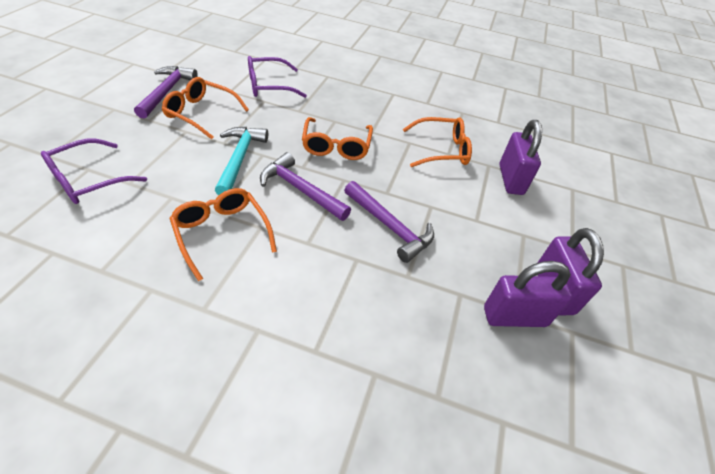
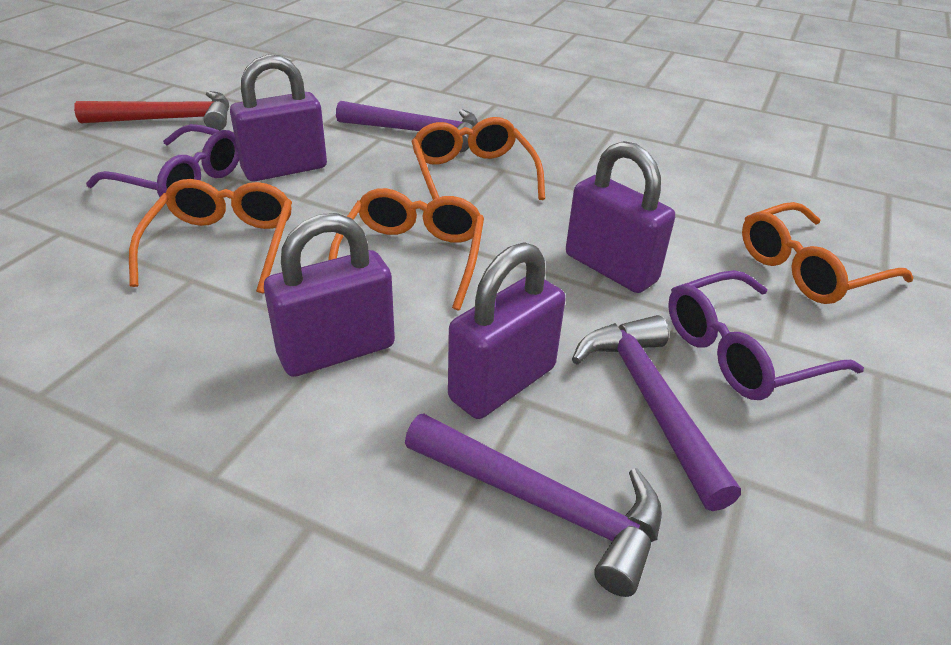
purple padlock: 3 -> 4
red hammer: 0 -> 1
turquoise hammer: 1 -> 0

